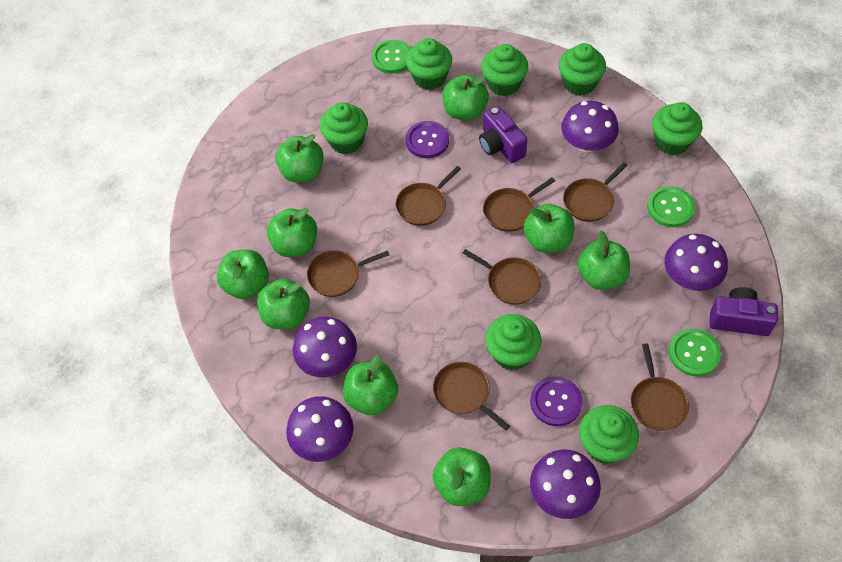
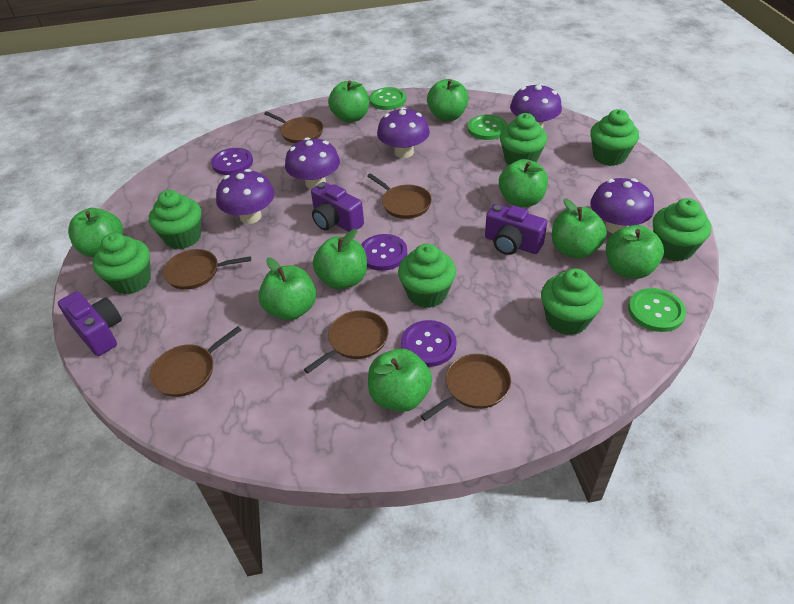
brown pan: 7 -> 6
purple button: 2 -> 3
purple camera: 2 -> 3

